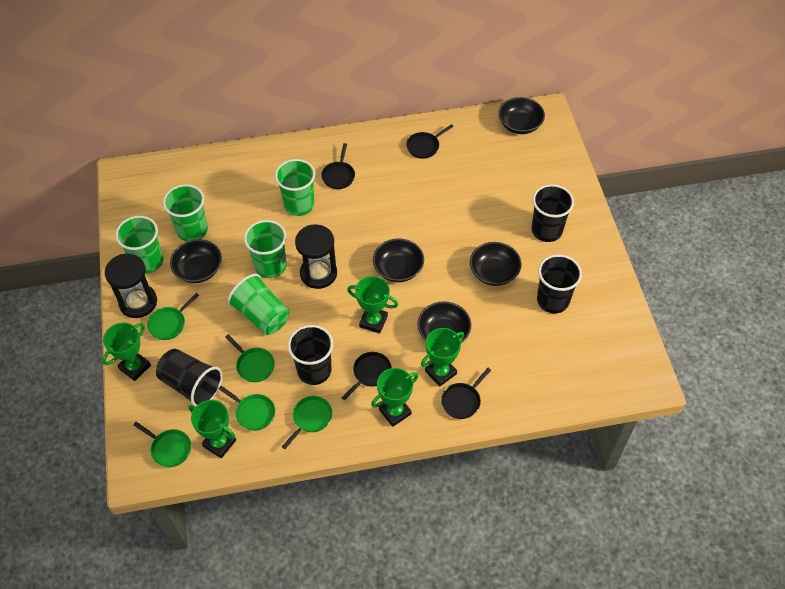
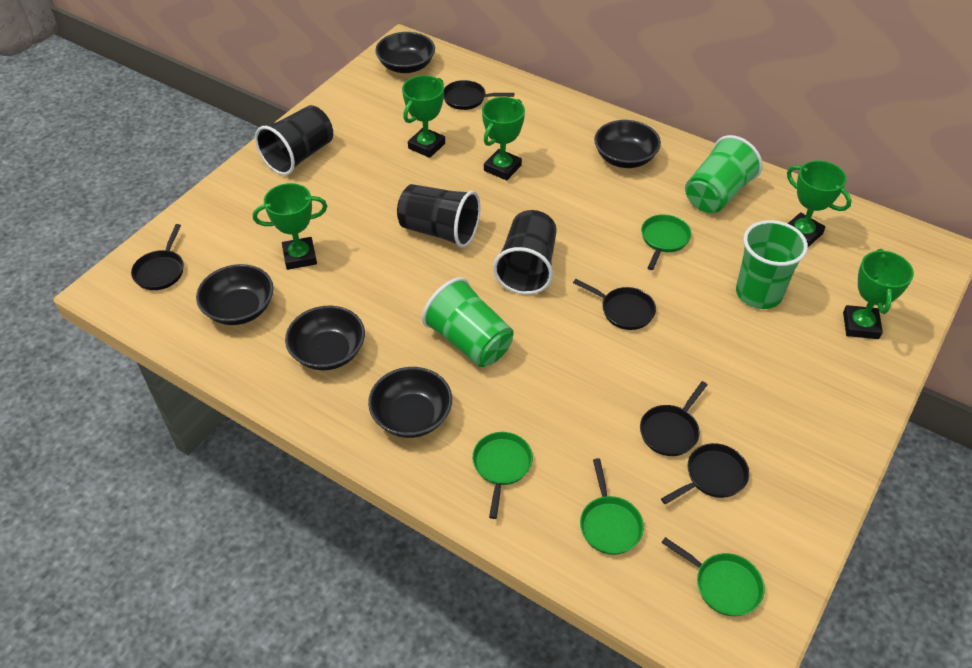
black cup: 4 -> 3
black hourglass: 2 -> 0
black pan: 4 -> 5
green cup: 5 -> 3
green pan: 5 -> 4

